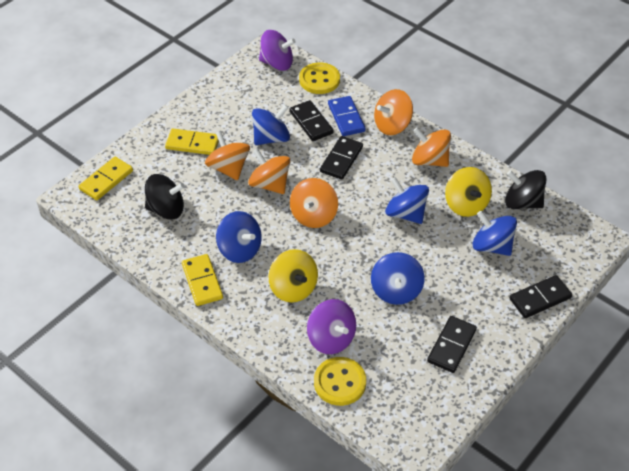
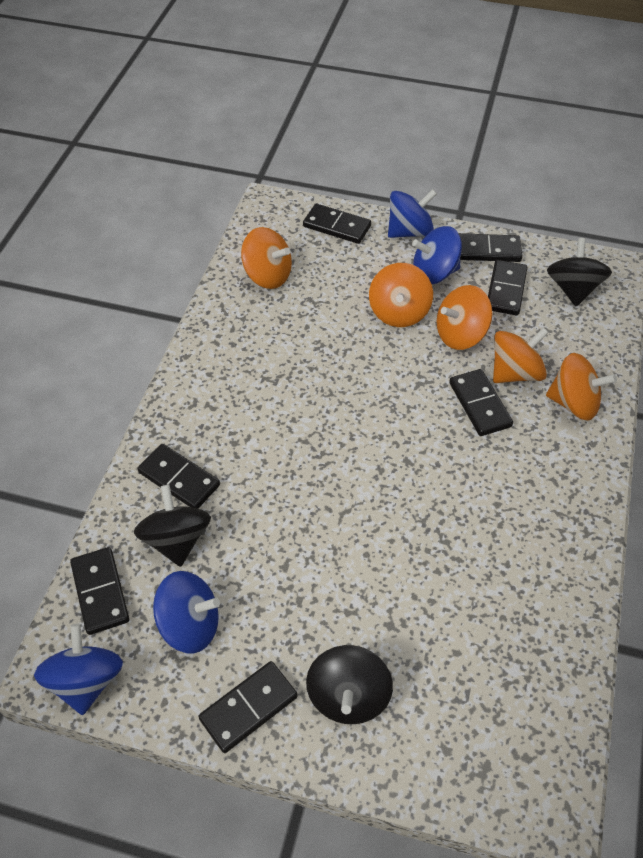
black domino: 4 -> 7
black spinning top: 2 -> 3
blue domino: 1 -> 0
blue spinning top: 5 -> 4
purple spinning top: 2 -> 0
yellow button: 2 -> 0
yellow domino: 3 -> 0
yellow spinning top: 2 -> 0

